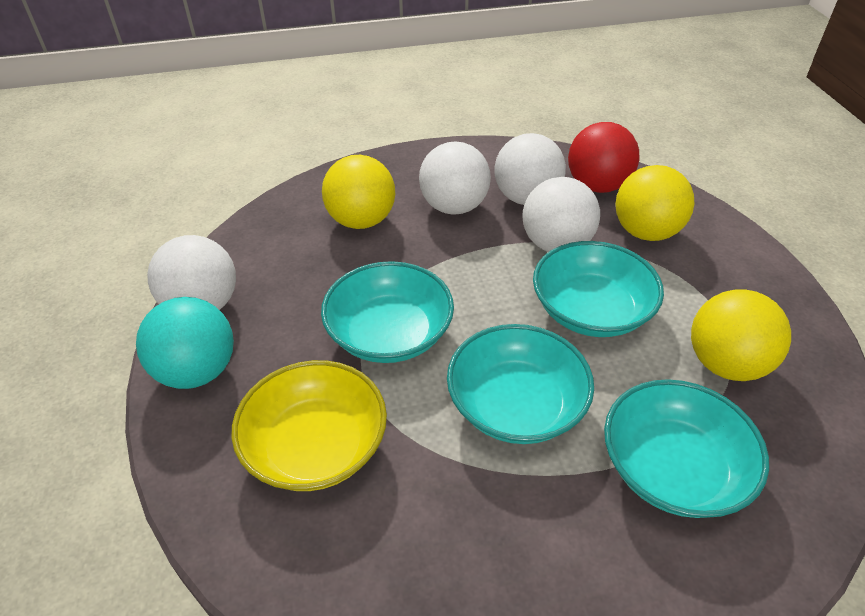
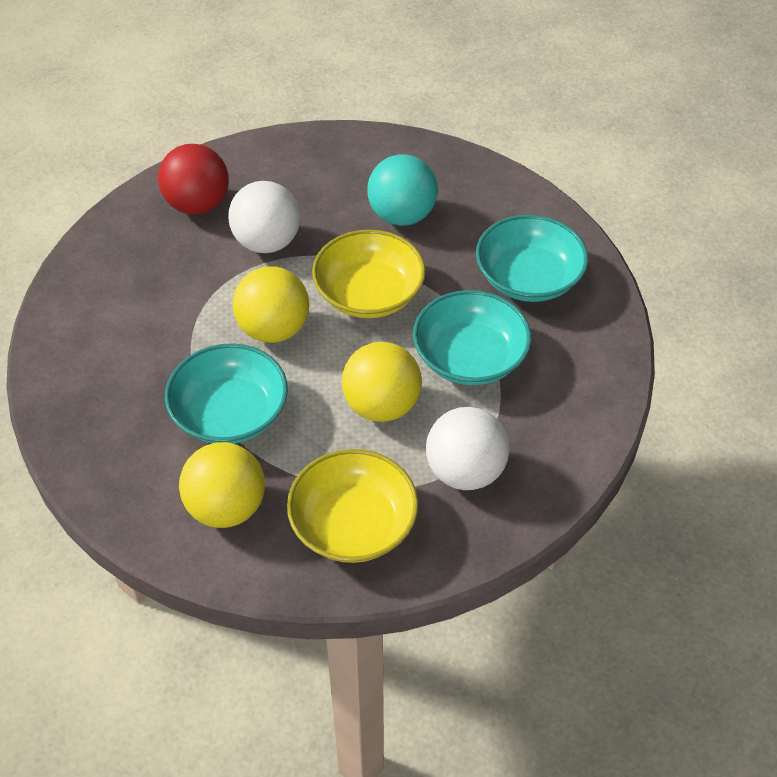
turquoise bowl: 4 -> 3
white ball: 4 -> 2
yellow bowl: 1 -> 2

